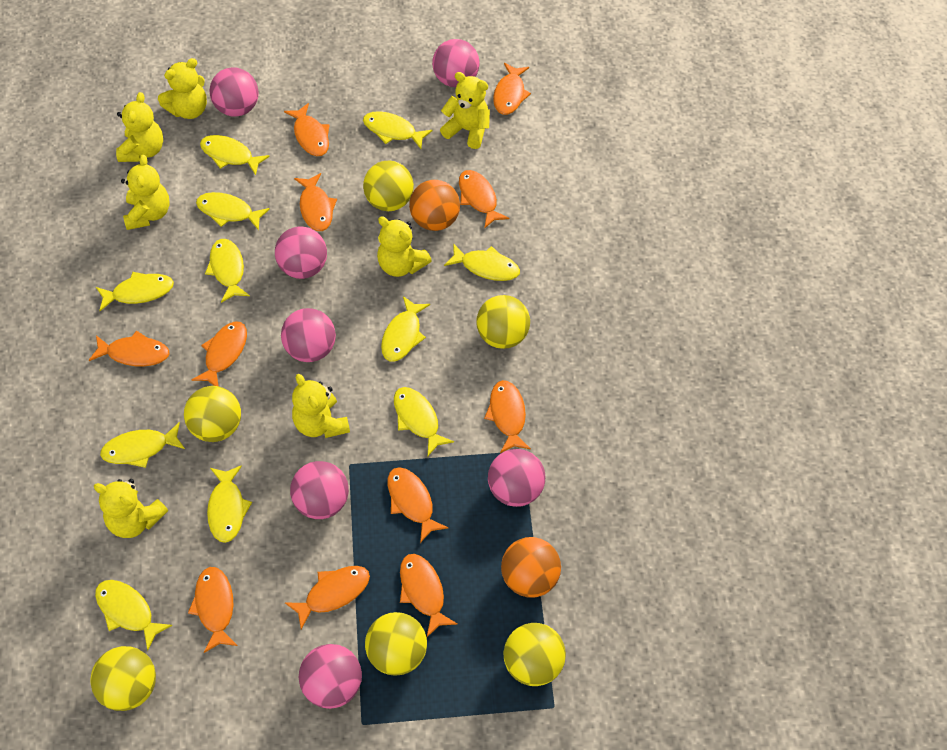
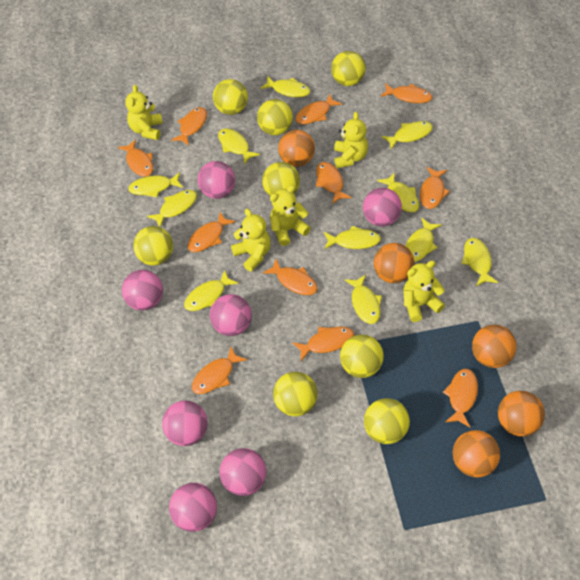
orange ball: 2 -> 5
yellow ball: 6 -> 8
yellow teddy bear: 7 -> 5

